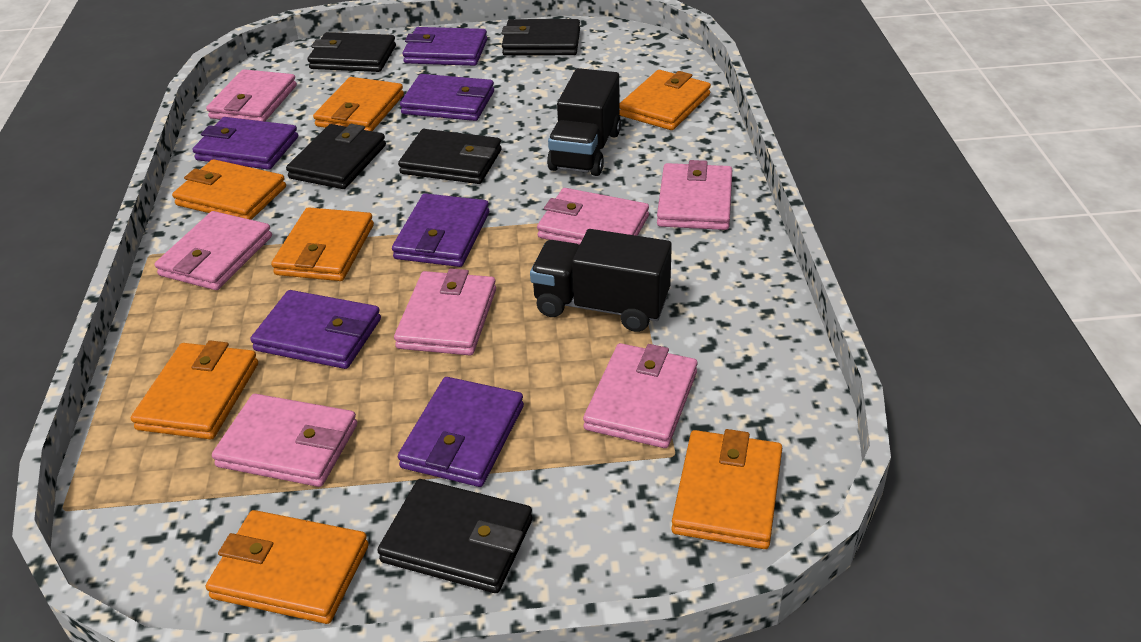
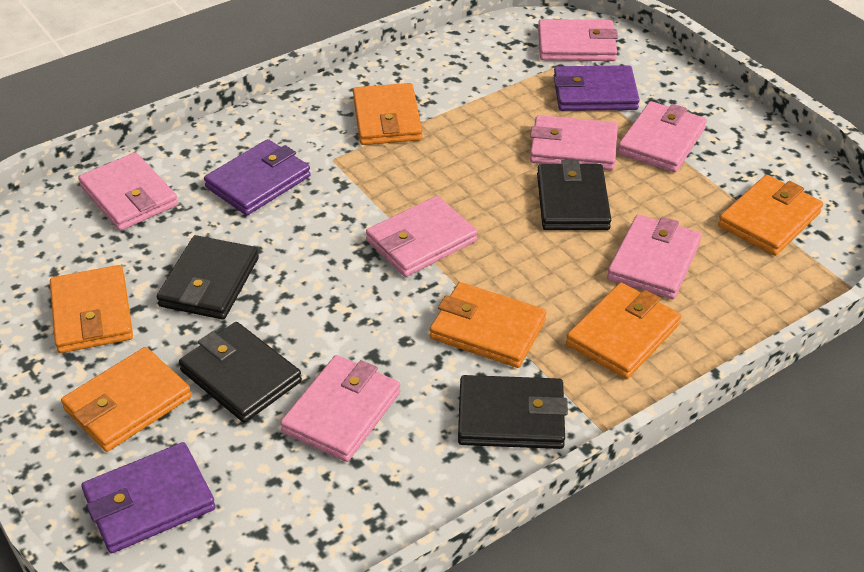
black truck: 2 -> 0
black wallet: 5 -> 4
orange wallet: 7 -> 6
purple wallet: 6 -> 3

